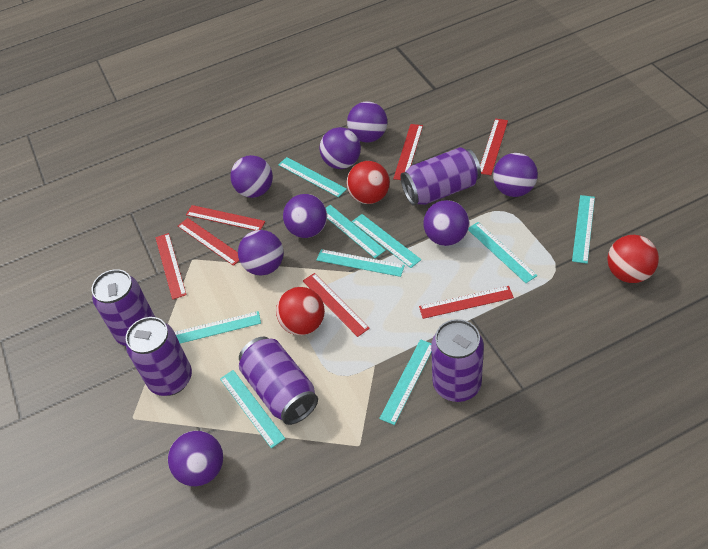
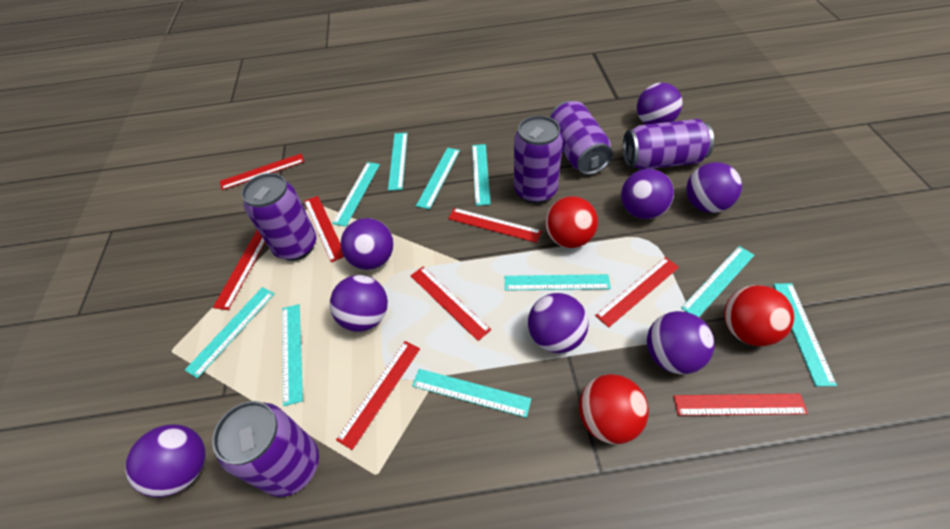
red ruler: 7 -> 8
turquoise ruler: 9 -> 10

